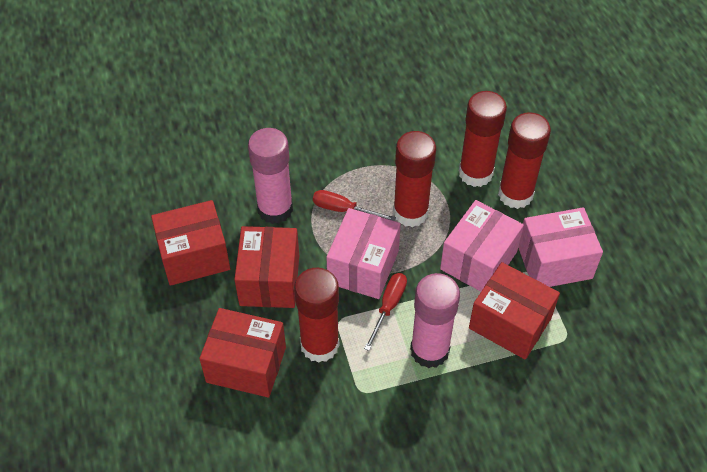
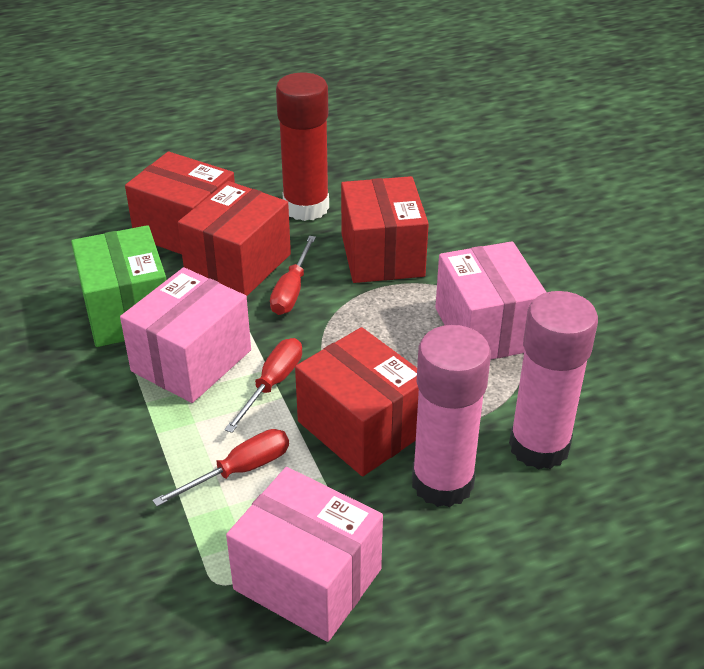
green box: 0 -> 1
red glue stick: 4 -> 1
red screwdriver: 2 -> 3

